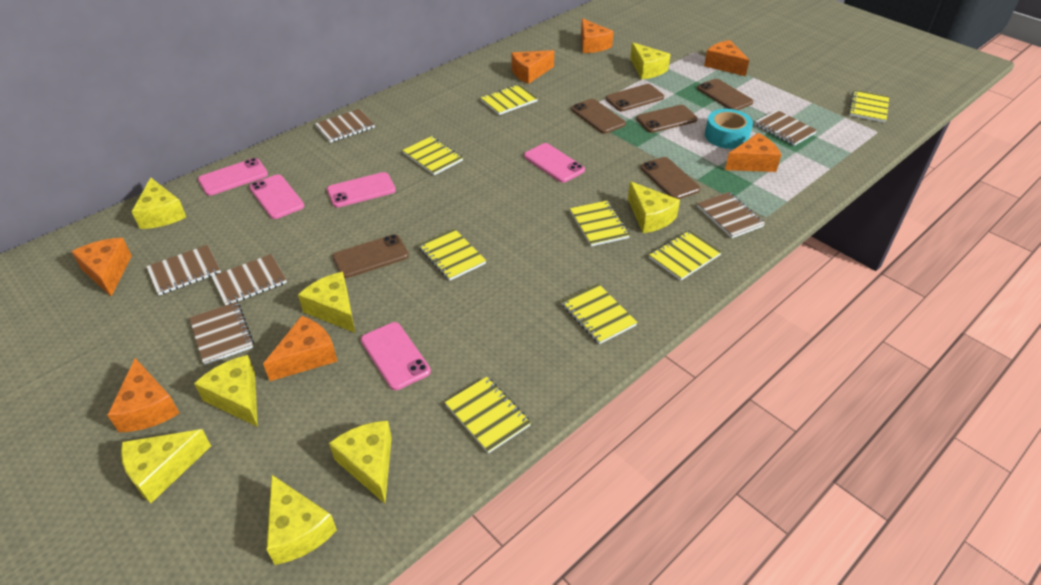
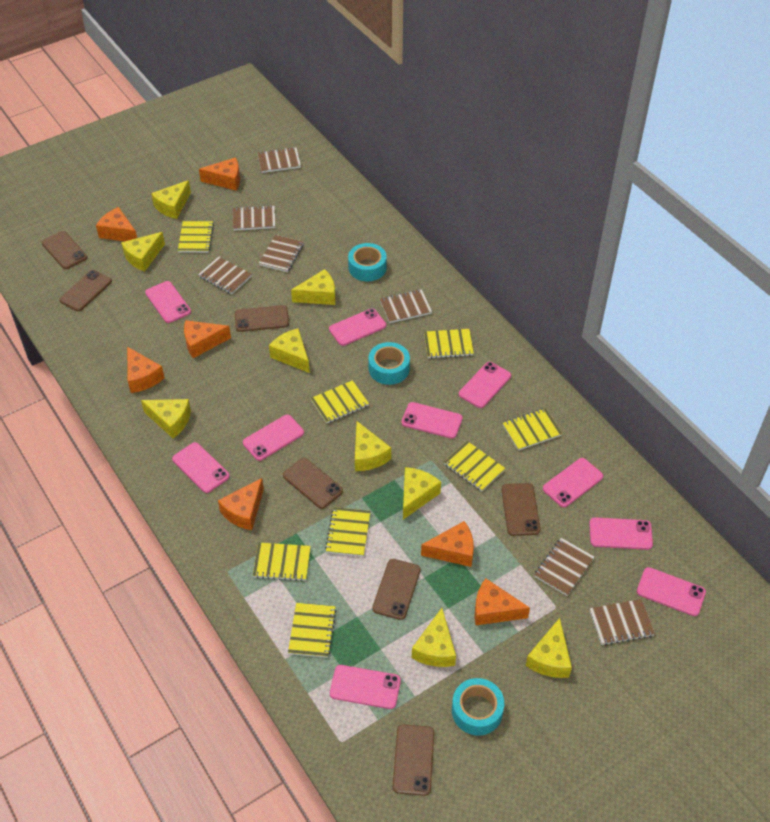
brown notebook: 6 -> 7
brown phone: 6 -> 7
pink phone: 5 -> 10
turquoise tape: 1 -> 3
yellow cheese: 8 -> 9

